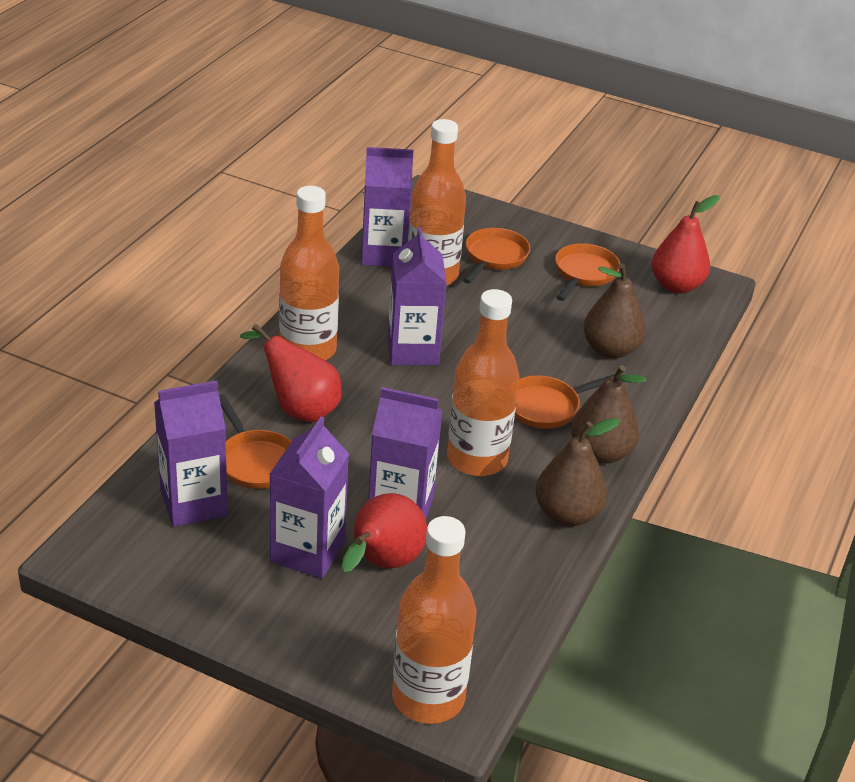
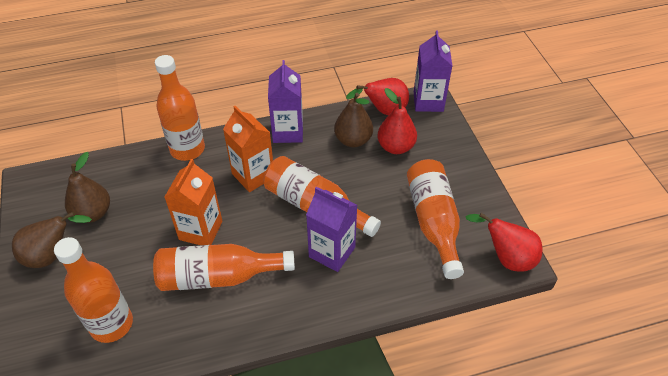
orange bottle: 4 -> 5
orange carton: 0 -> 2
orange pan: 4 -> 0
purple carton: 5 -> 3

